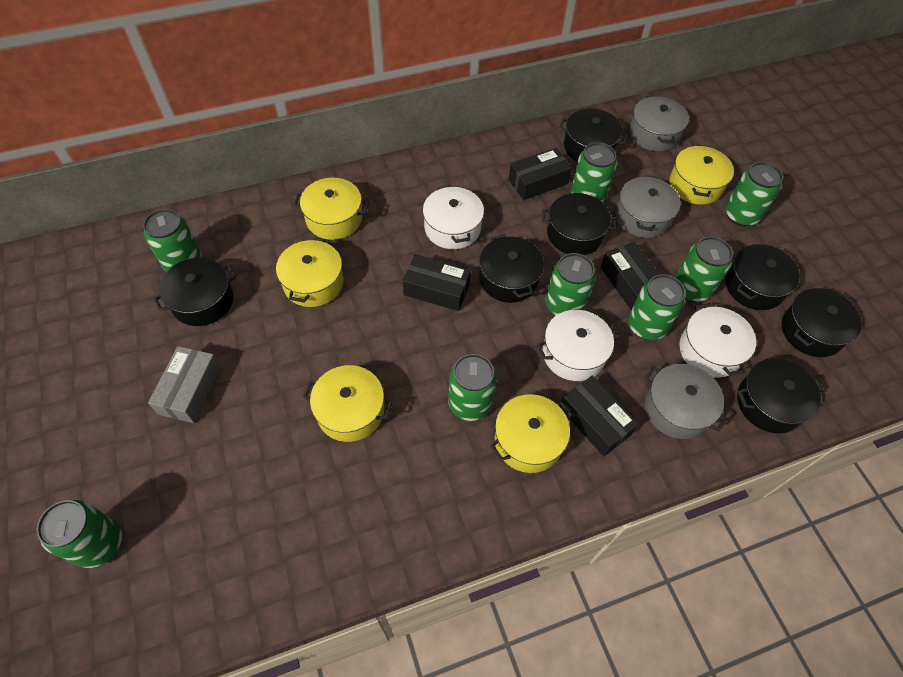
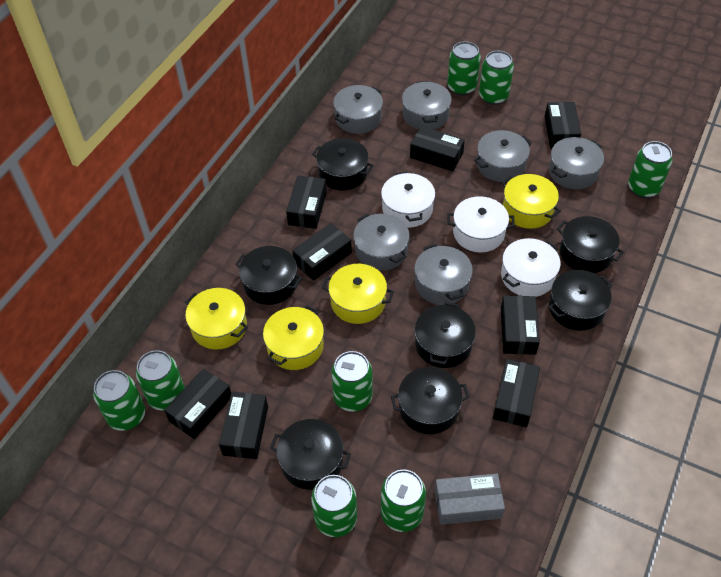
black box: 4 -> 8
grey pot: 3 -> 6
yellow pot: 5 -> 4

